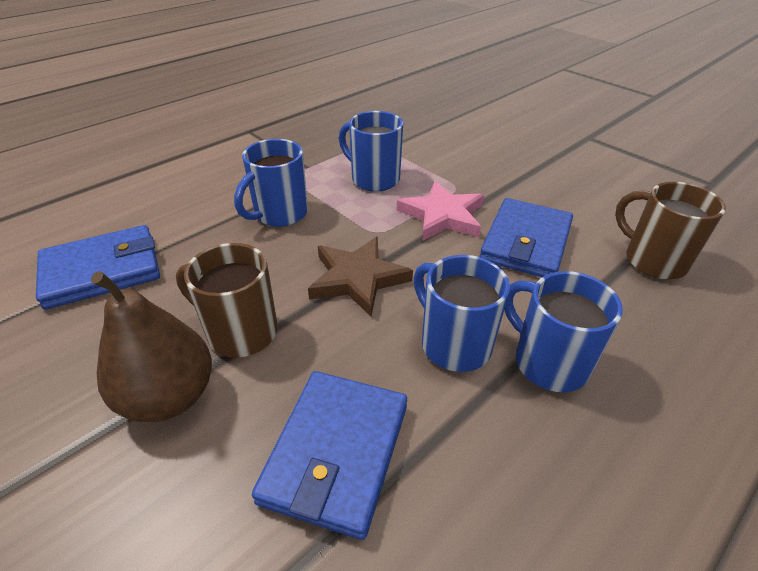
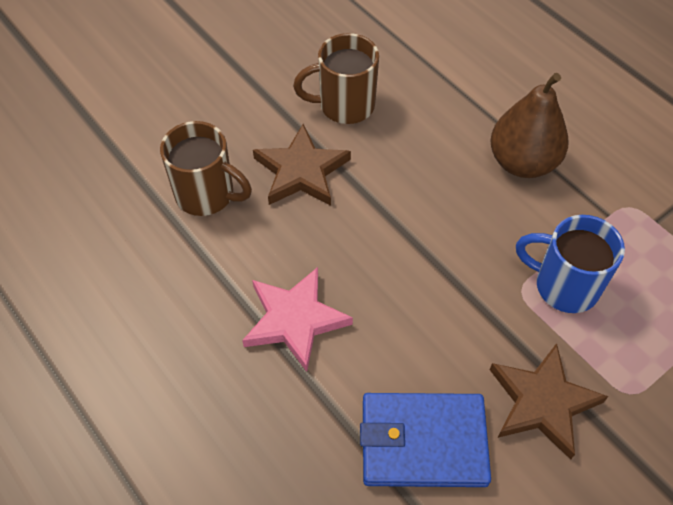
blue mug: 4 -> 1
blue wallet: 3 -> 1
brown star: 1 -> 2

